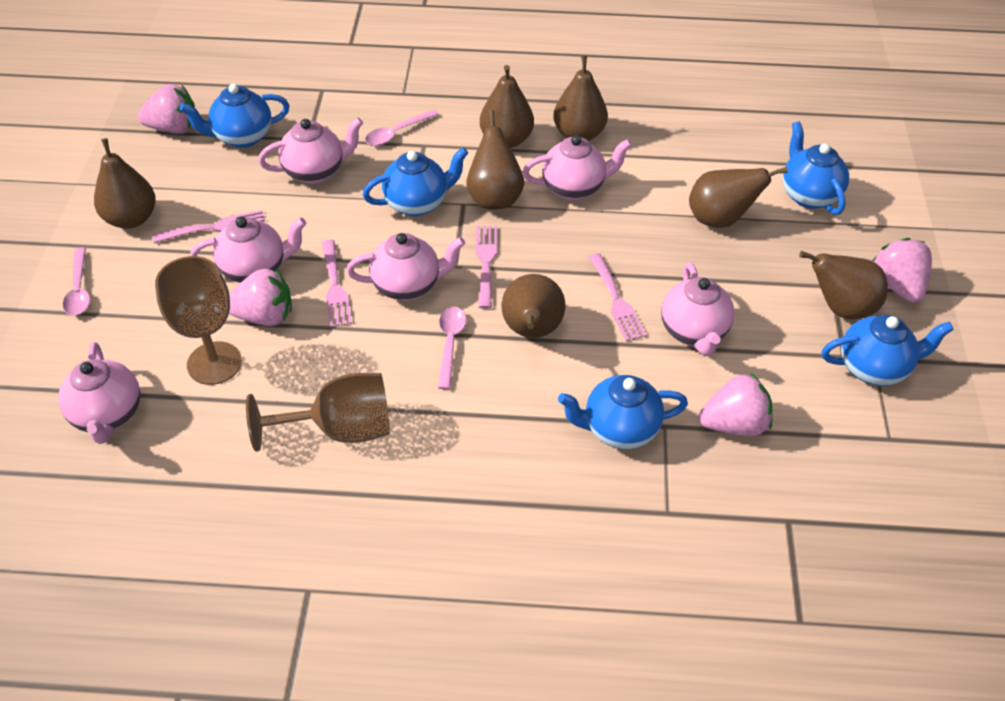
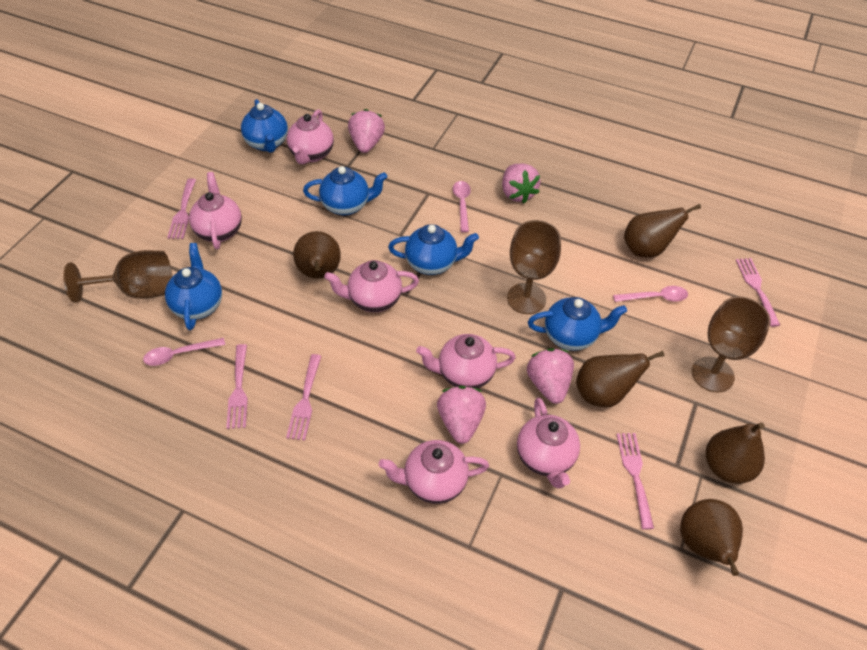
brown goblet: 2 -> 3
brown pear: 7 -> 5
pink fork: 4 -> 5

